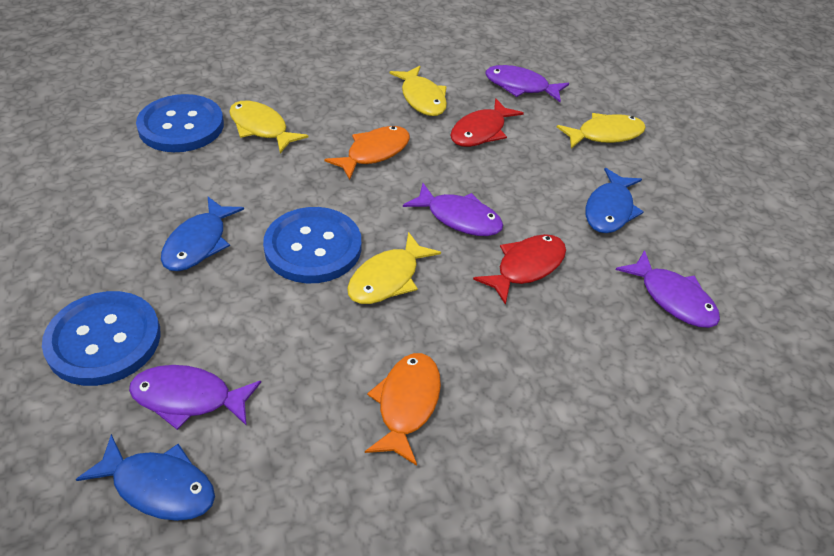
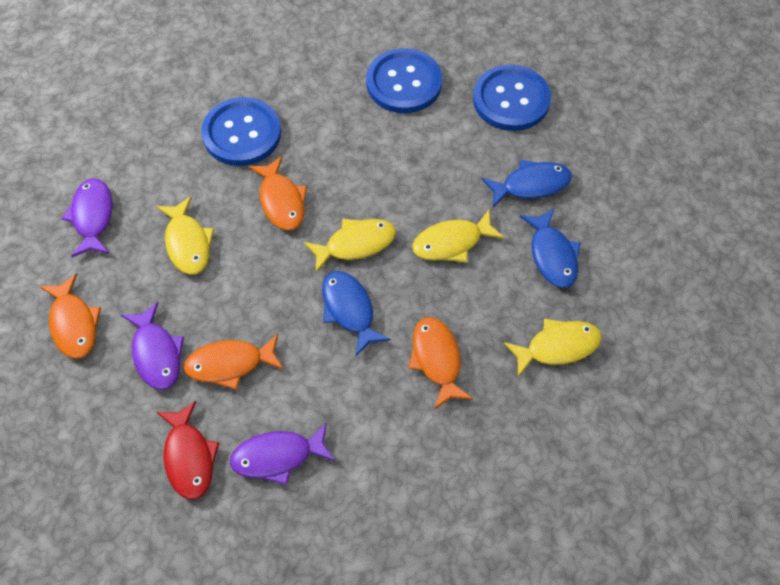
orange fish: 2 -> 4
purple fish: 4 -> 3
red fish: 2 -> 1

